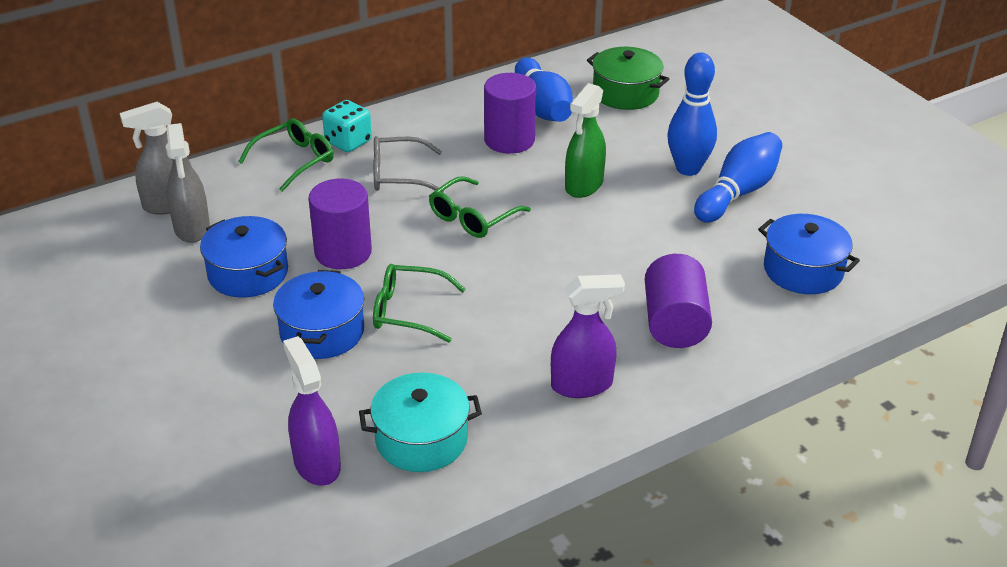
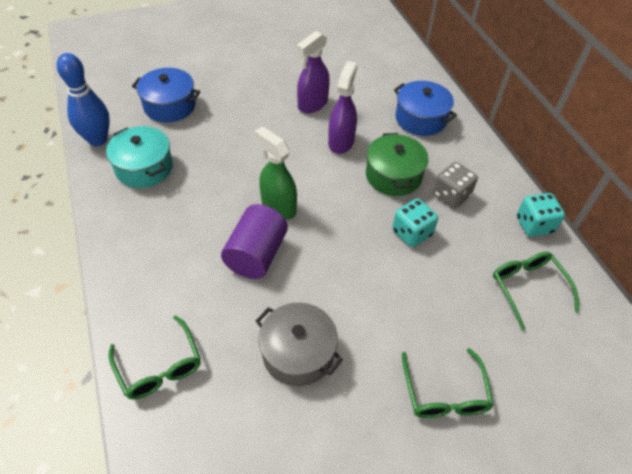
blue bowling pin: 3 -> 1
blue pot: 3 -> 2
grey dice: 0 -> 1
grey glasses: 1 -> 0
grey pot: 0 -> 1
grey spray bottle: 2 -> 0
purple cylinder: 3 -> 1
turquoise dice: 1 -> 2

